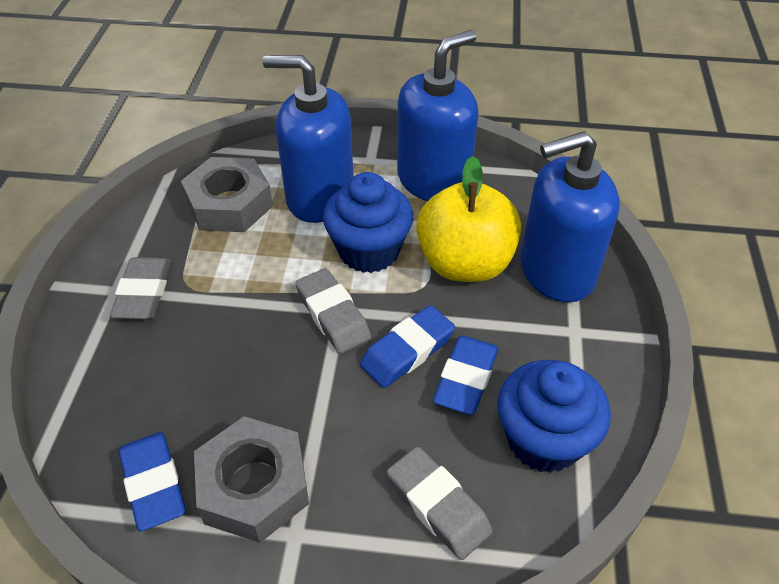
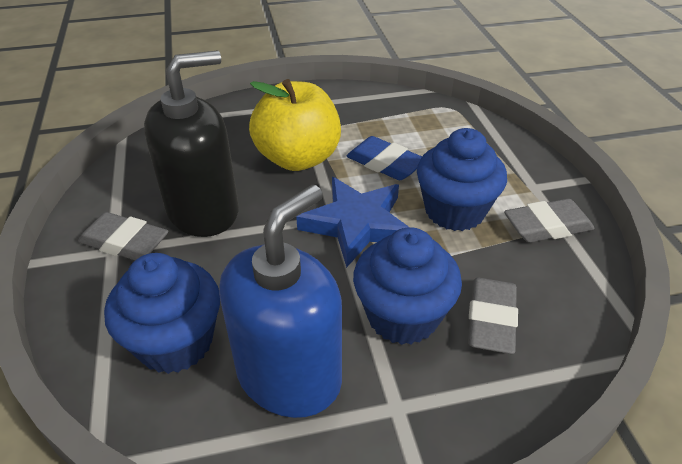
black soap dispenser: 0 -> 1
blue cupcake: 2 -> 3
blue eraser: 3 -> 1
blue soap dispenser: 3 -> 1
blue star: 0 -> 1
grey nut: 2 -> 0

